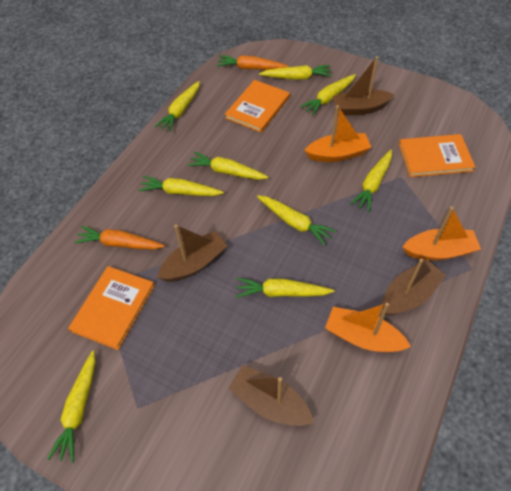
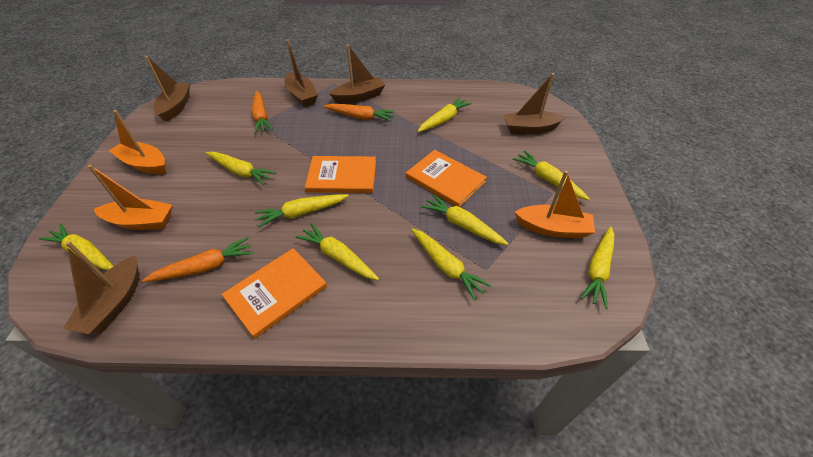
brown boat: 4 -> 5
orange carrot: 2 -> 3

